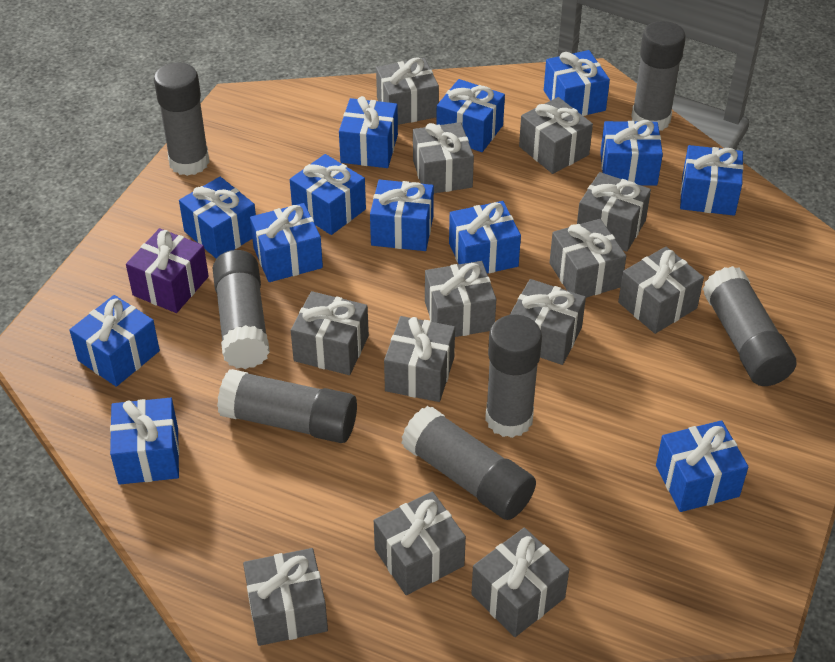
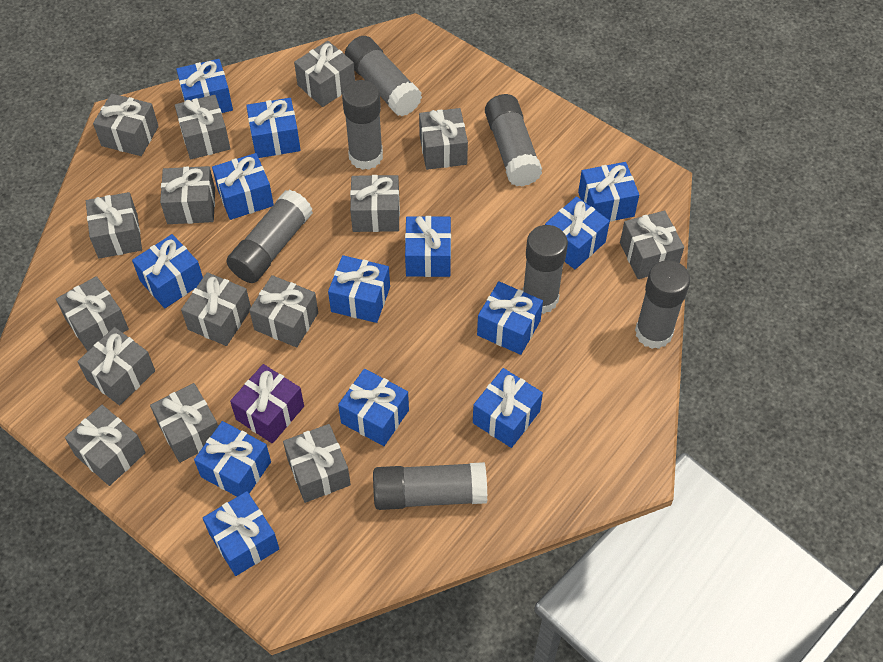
grey gift: 13 -> 15

